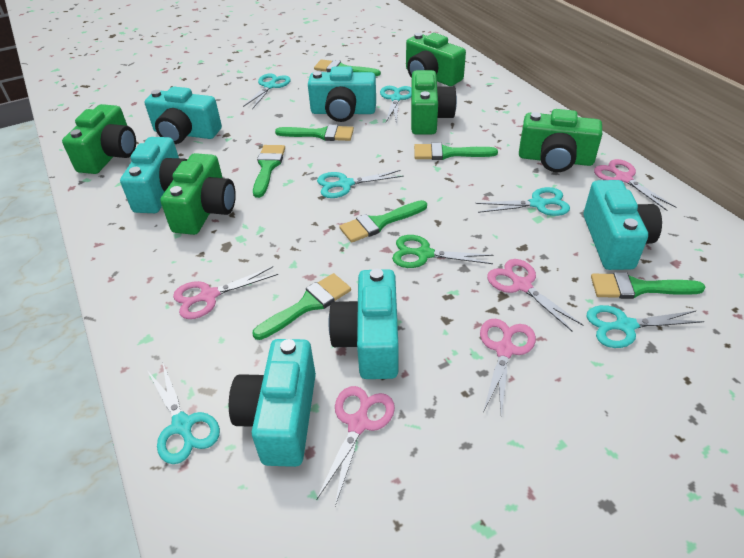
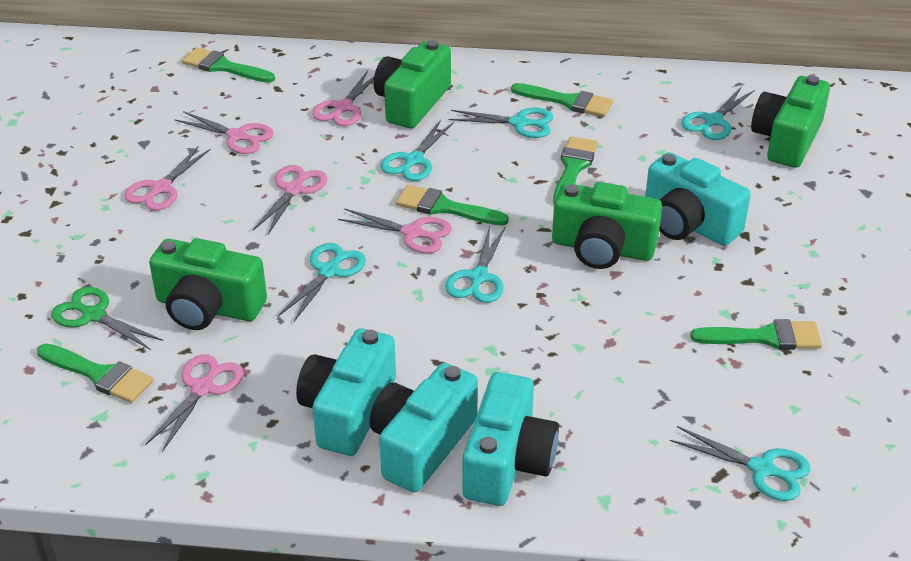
green brush: 7 -> 6
green camera: 5 -> 4
pink scissors: 5 -> 6
turquoise camera: 6 -> 4

